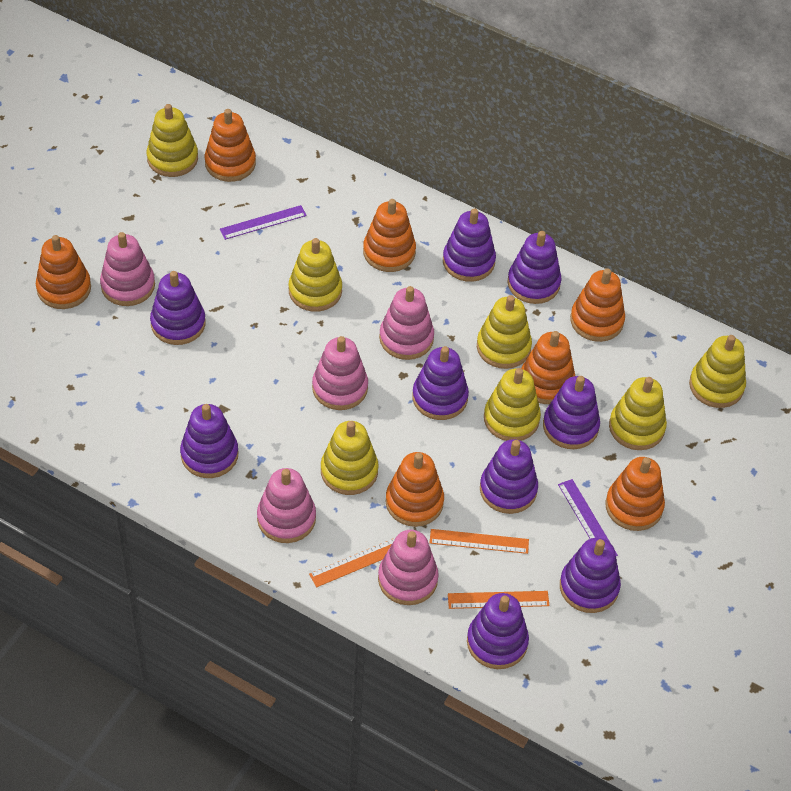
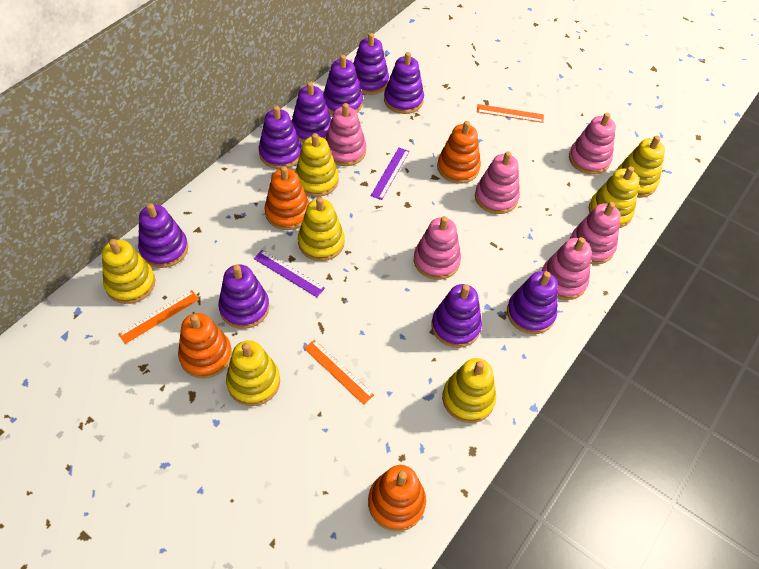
orange stacking toy: 7 -> 4
pink stacking toy: 5 -> 6

